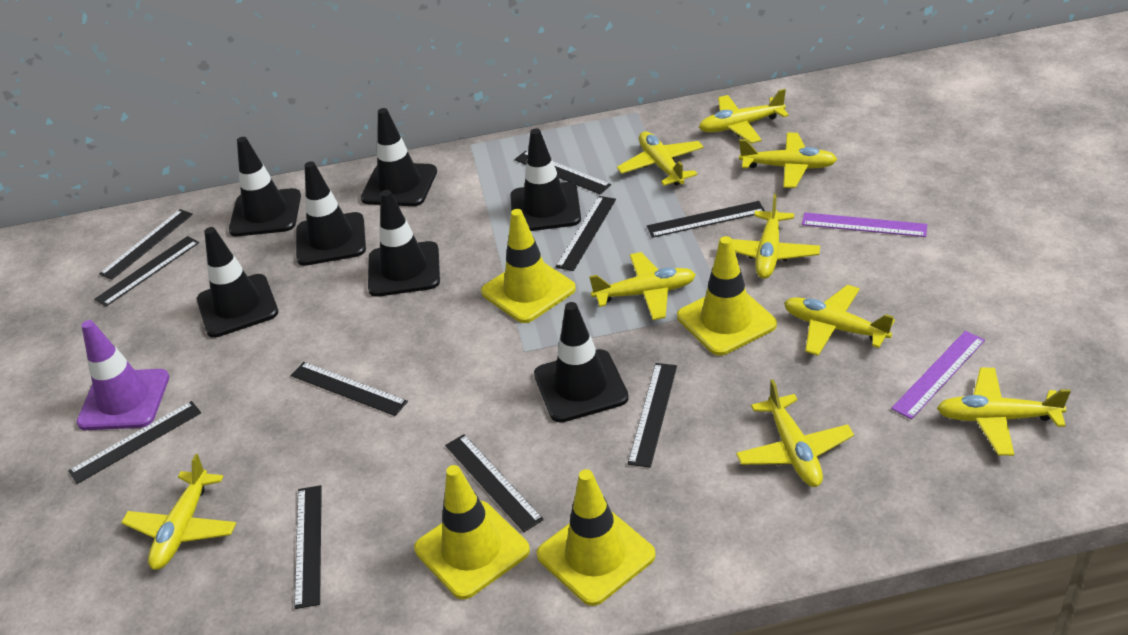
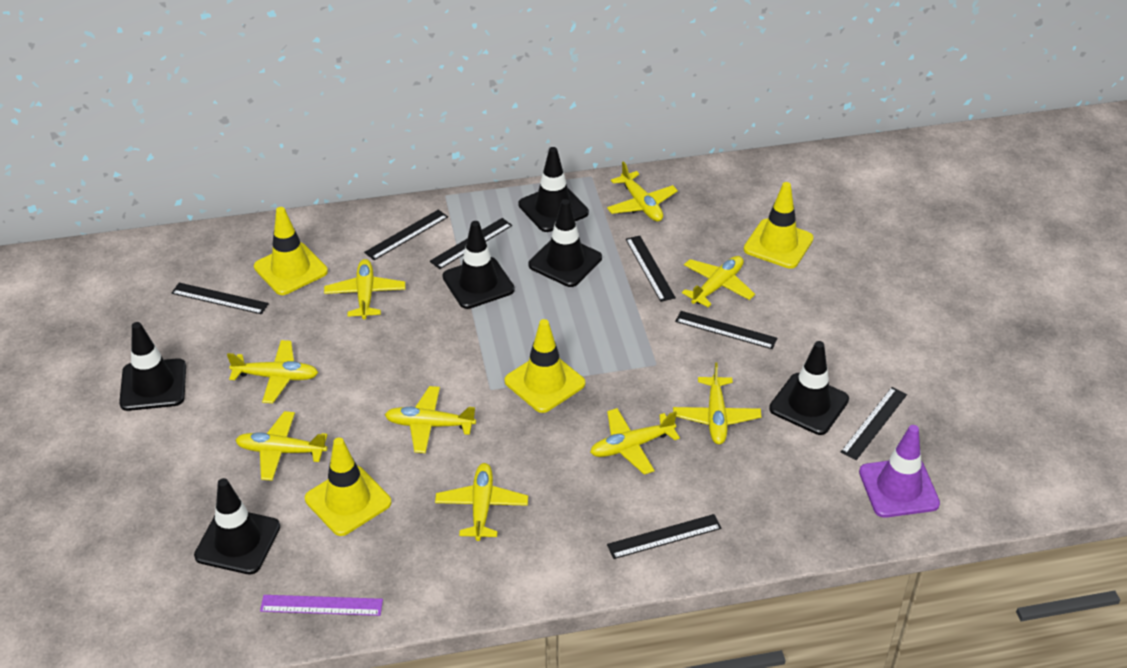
black ruler: 10 -> 7
black traffic cone: 7 -> 6
purple ruler: 2 -> 1

